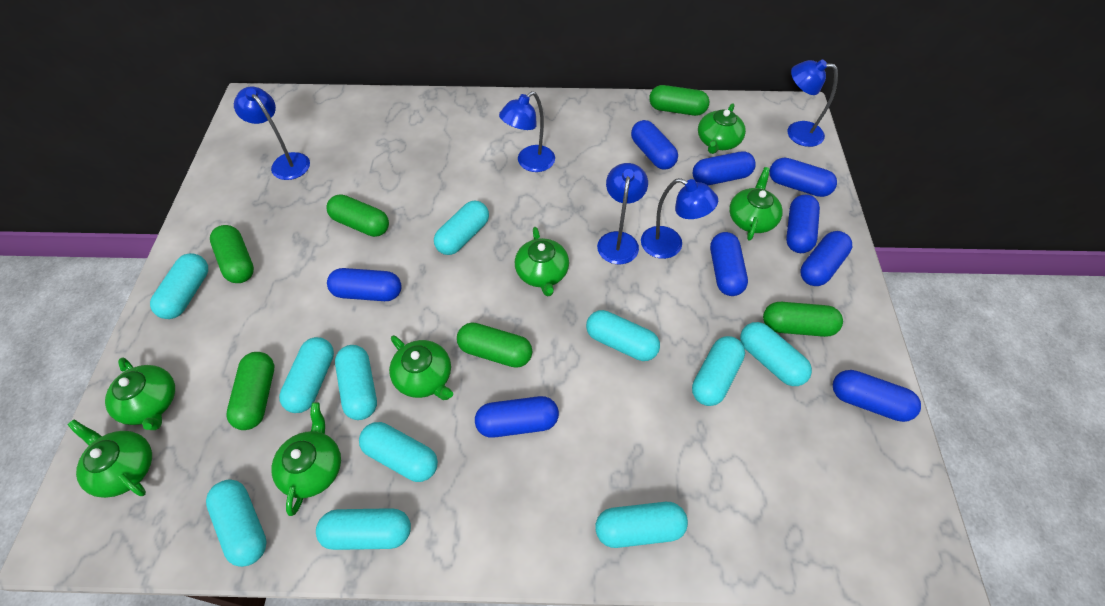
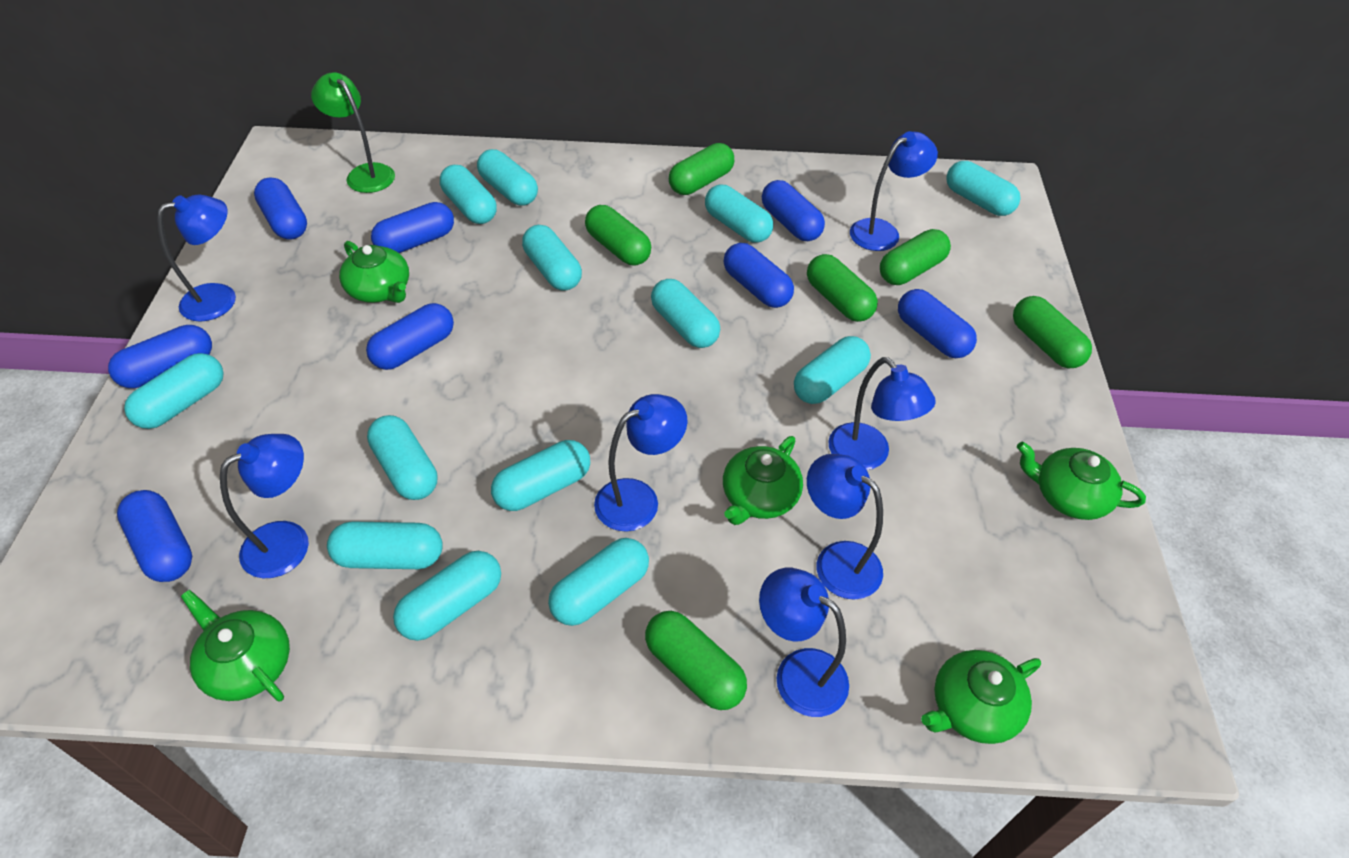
blue capsule: 9 -> 8
blue lamp: 5 -> 7
green lamp: 0 -> 1
green teapot: 7 -> 5
turquoise capsule: 11 -> 13

